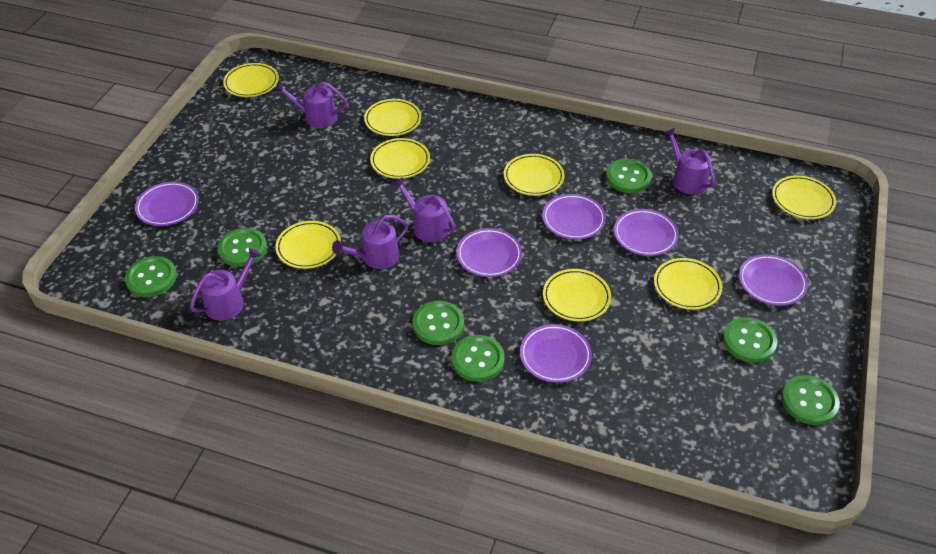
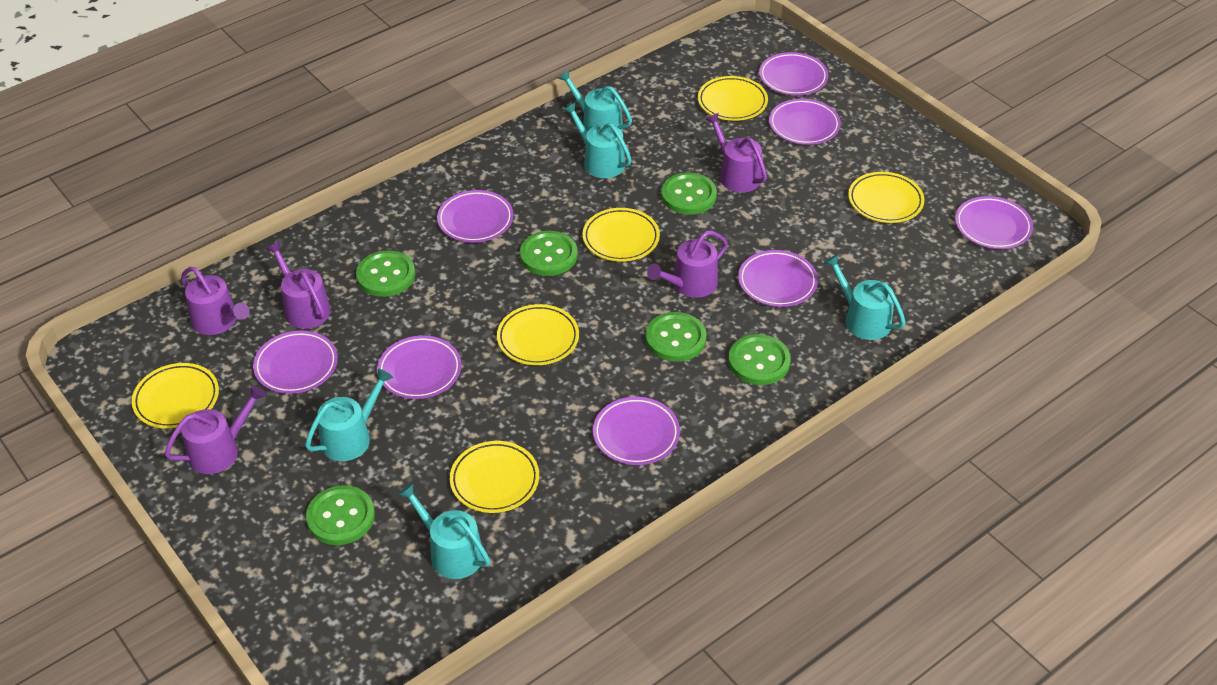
green button: 7 -> 6
purple plate: 6 -> 8
turquoise watering can: 0 -> 5
yellow plate: 8 -> 6

